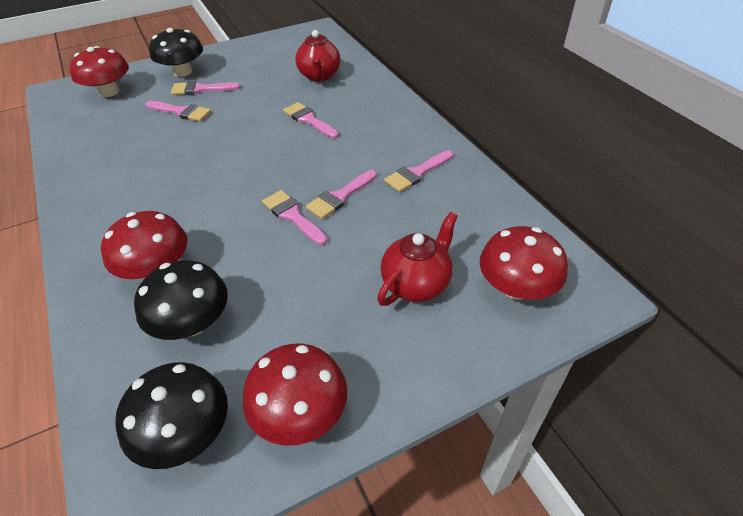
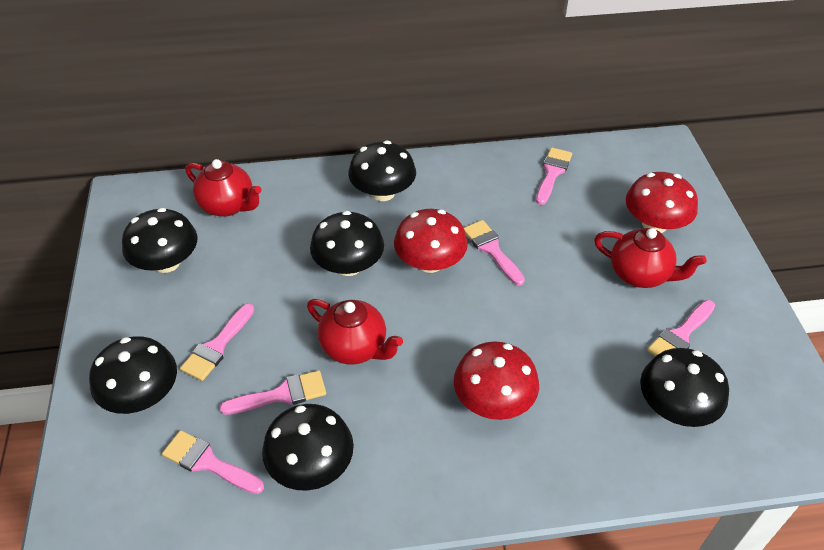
black mushroom: 3 -> 6
red mushroom: 4 -> 3
red teapot: 2 -> 3

